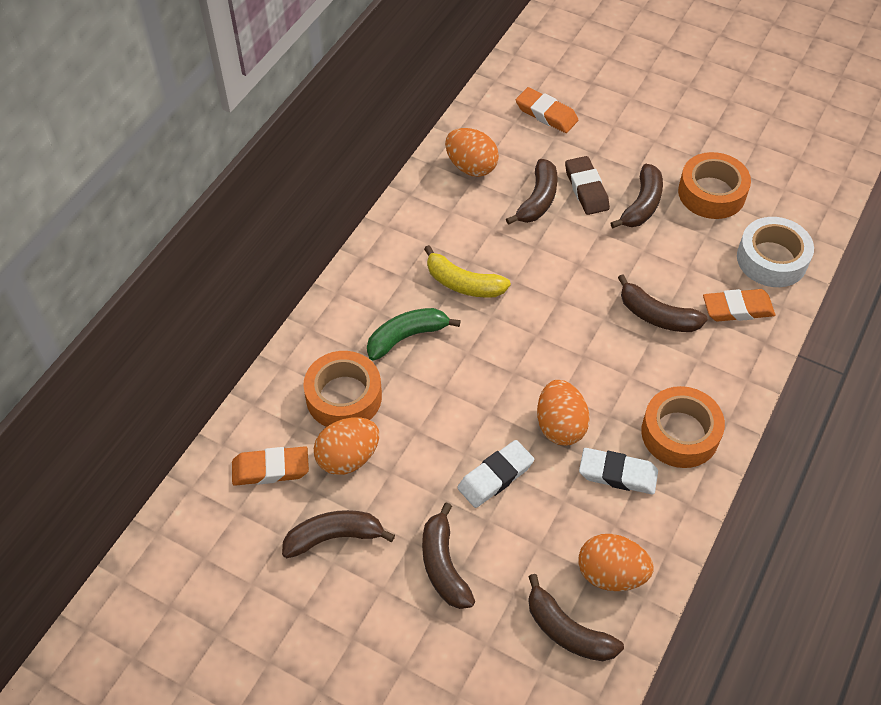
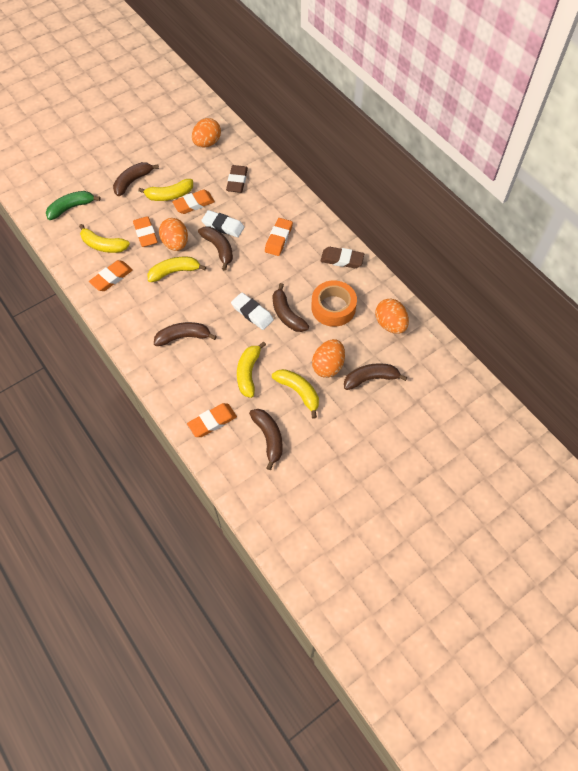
brown eraser: 1 -> 2
orange eraser: 3 -> 5
orange tape: 3 -> 1
white tape: 1 -> 0
yellow banana: 1 -> 5

